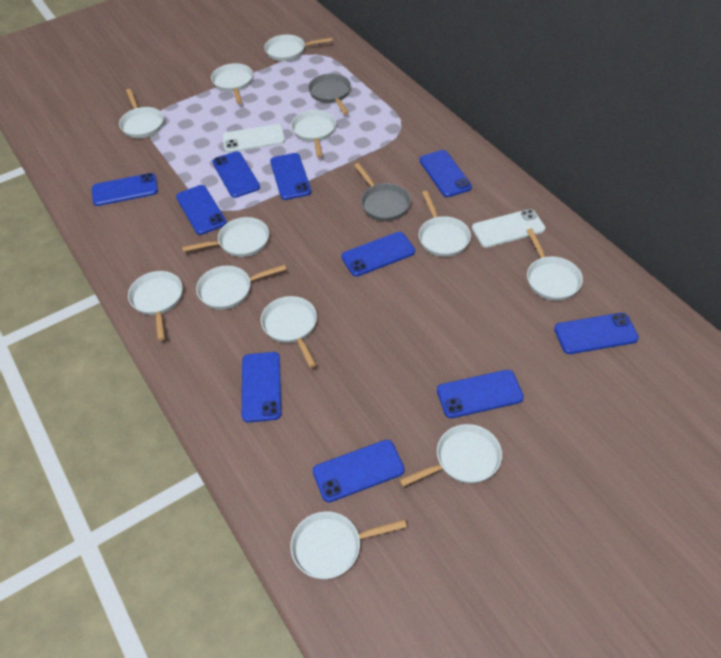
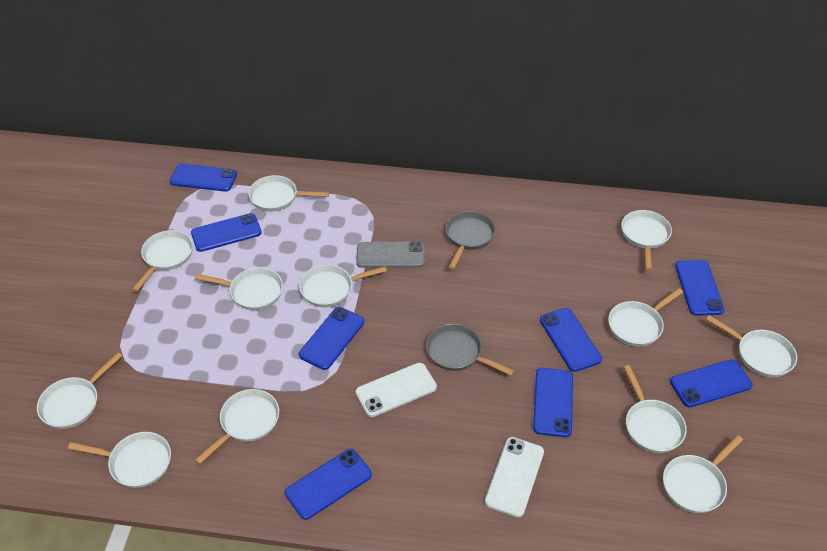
blue phone: 10 -> 8
grey phone: 0 -> 1

